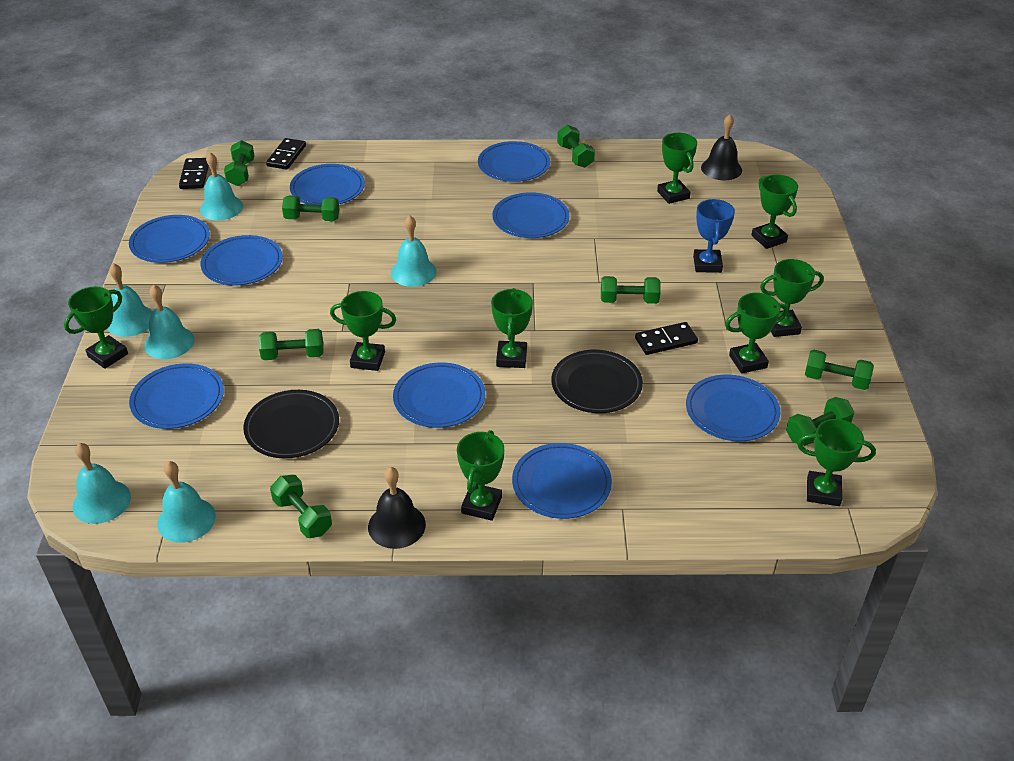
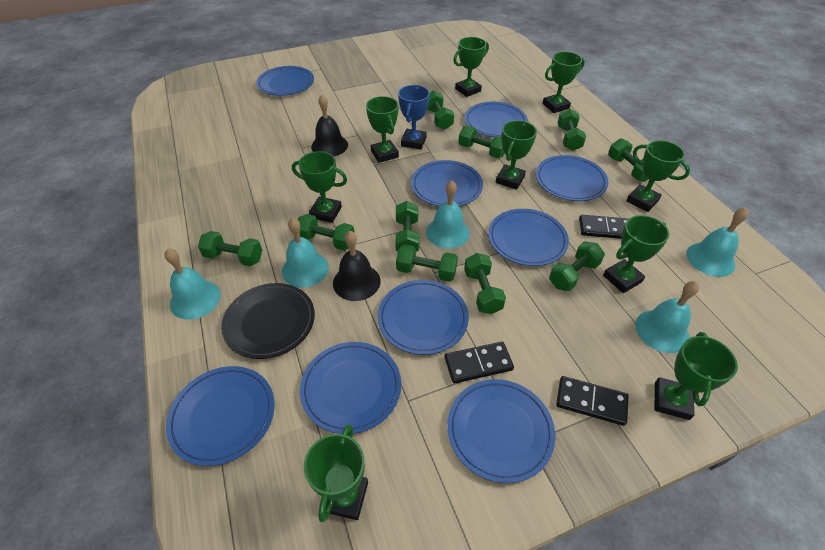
black plate: 2 -> 1
green dumbbell: 8 -> 10
turquoise bell: 6 -> 5

